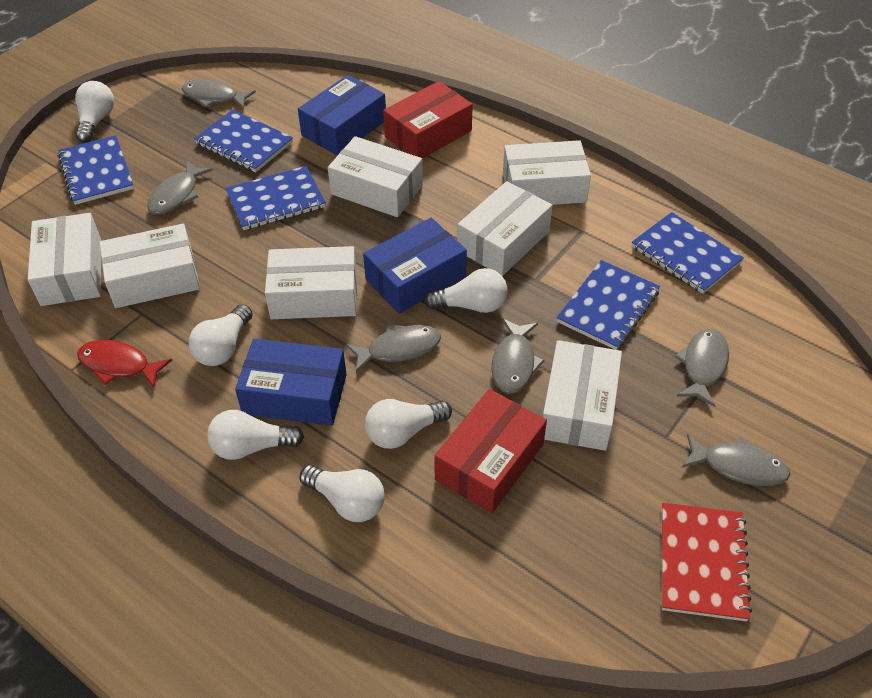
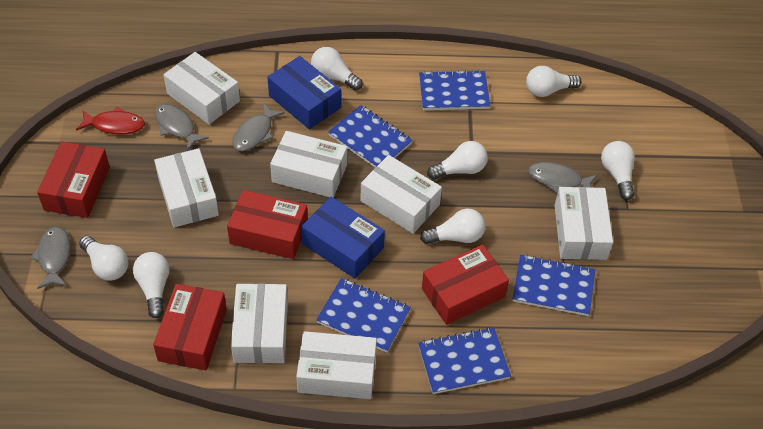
blue box: 3 -> 2
grey fish: 6 -> 4
red box: 2 -> 4
red notebook: 1 -> 0
white light bulb: 6 -> 7

